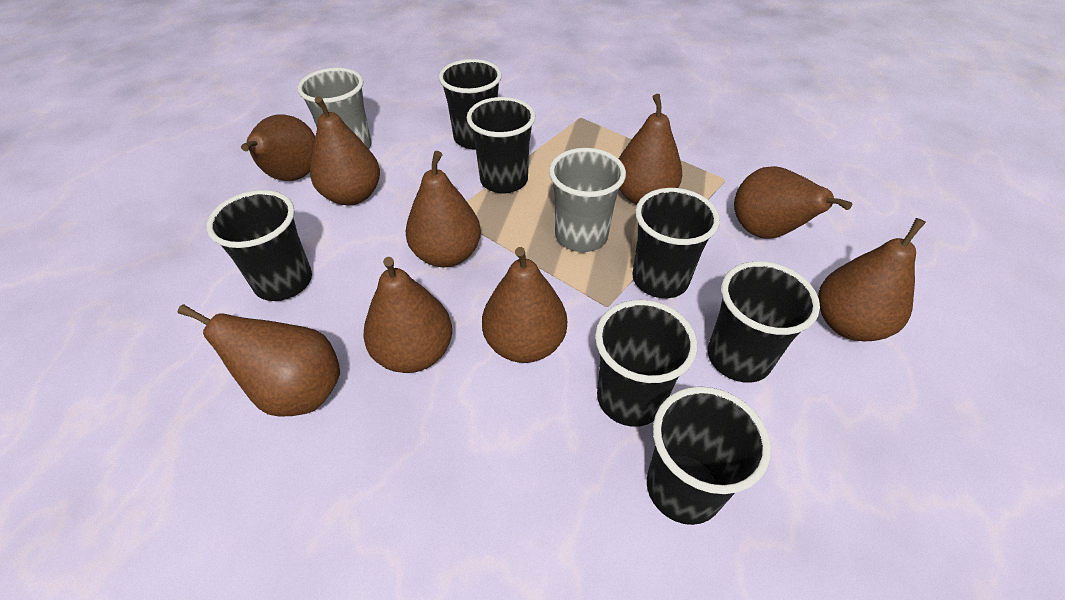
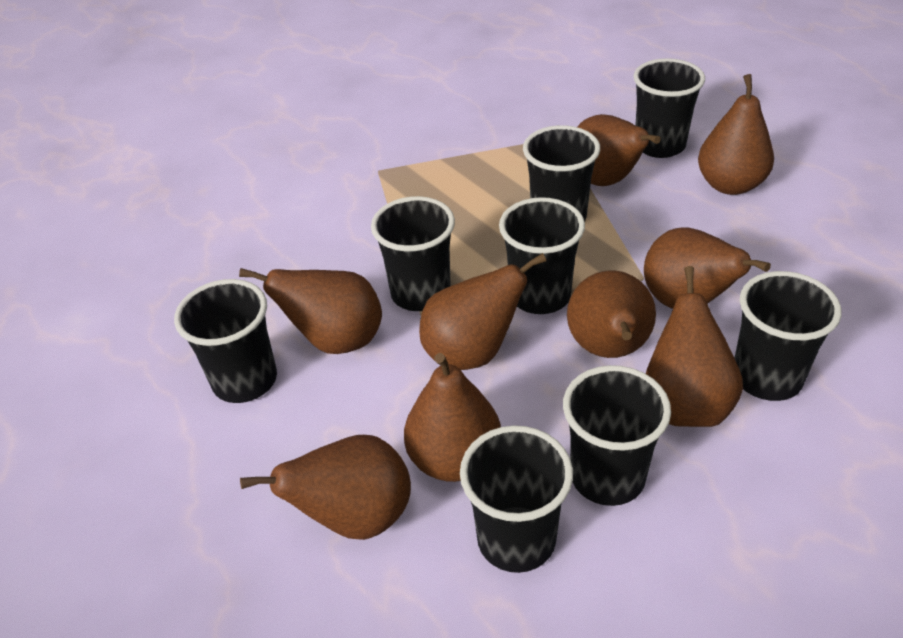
black cup: 7 -> 8
grey cup: 2 -> 0

